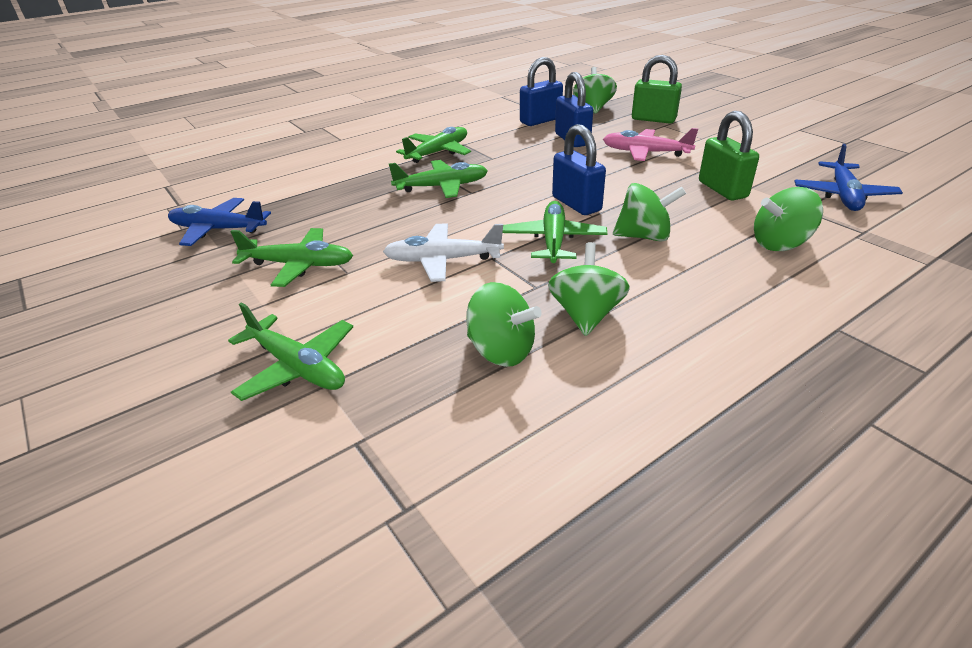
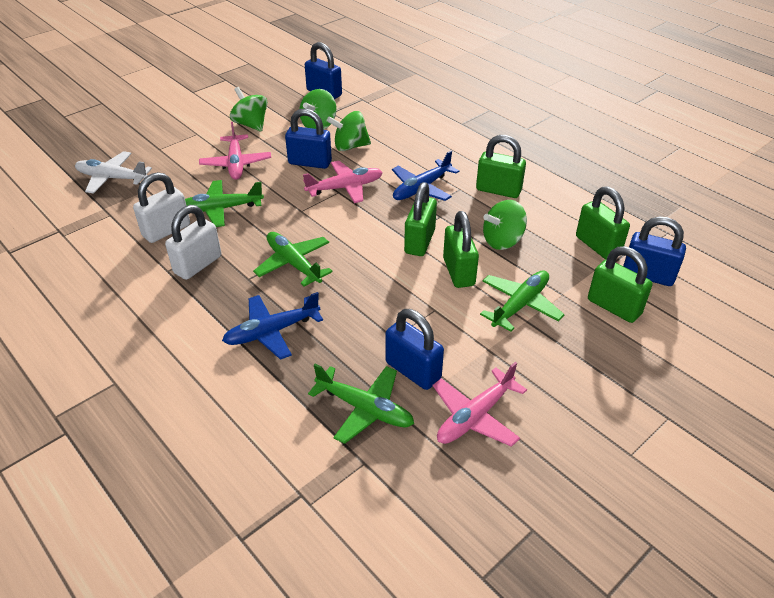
blue padlock: 3 -> 4
green padlock: 2 -> 5
green plane: 5 -> 4
green spinning top: 5 -> 4
pink plane: 1 -> 3
white padlock: 0 -> 2

